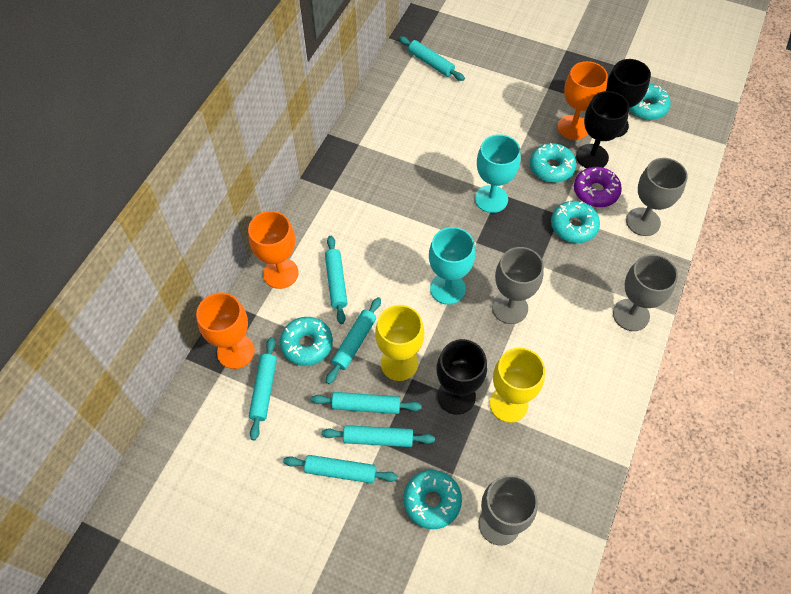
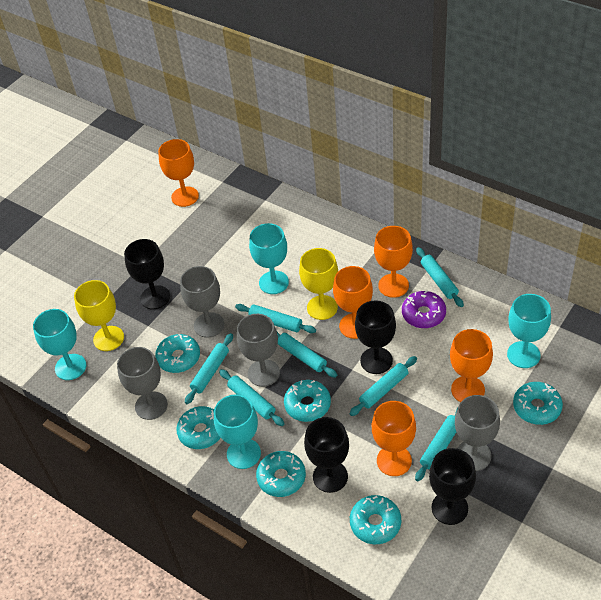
black goblet: 3 -> 4
orange goblet: 3 -> 5
turquoise donut: 5 -> 6
turquoise goblet: 2 -> 4

